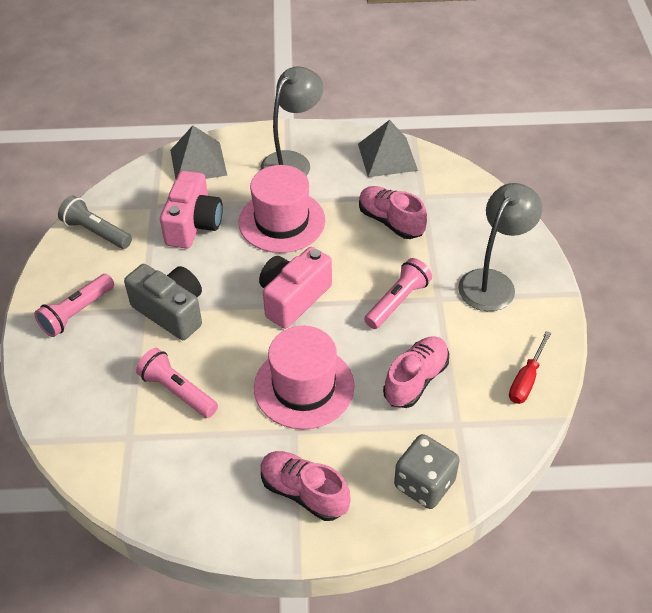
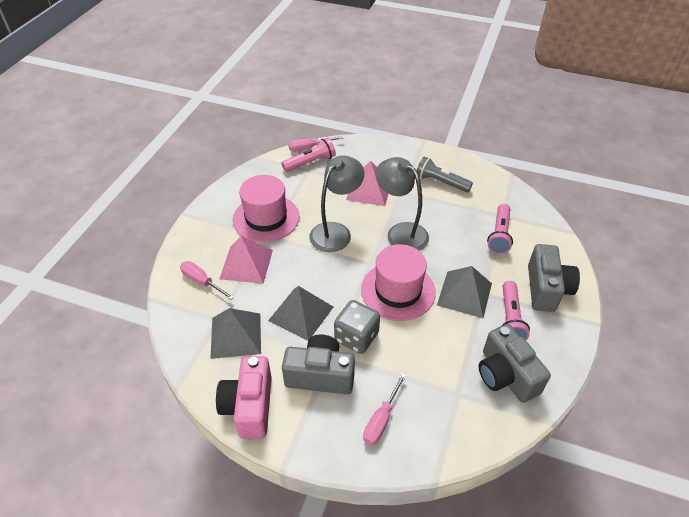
grey camera: 1 -> 3
grey pyramid: 2 -> 3
pink camera: 2 -> 1
pink pyramid: 0 -> 2
pink screwdriver: 0 -> 3
pink shoe: 3 -> 0
red screwdriver: 1 -> 0

